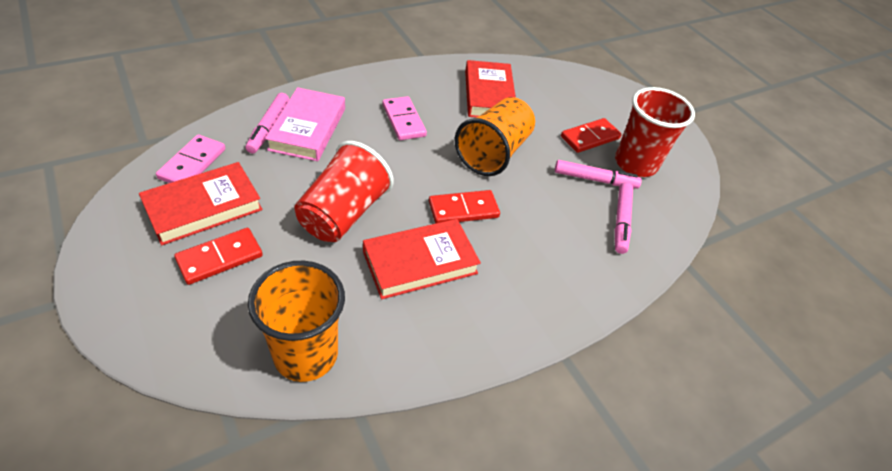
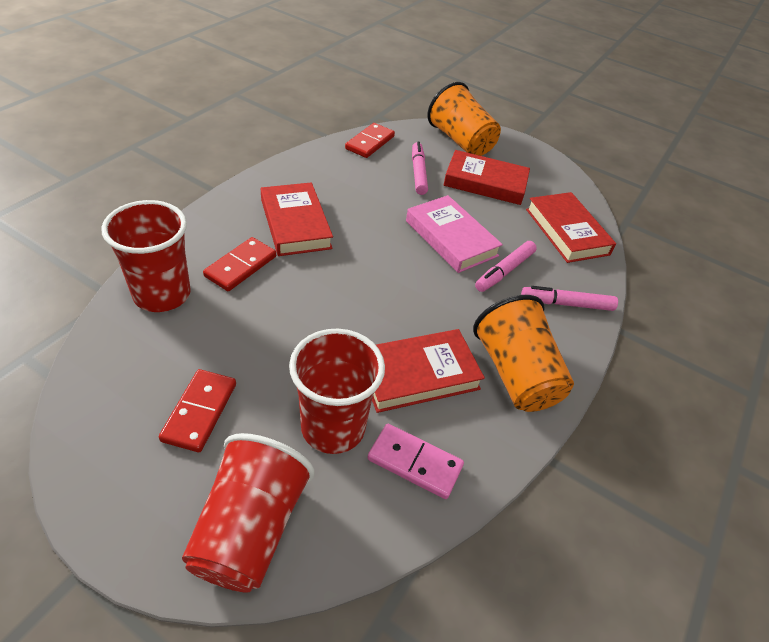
pink domino: 2 -> 1
red book: 3 -> 4
red cup: 2 -> 3

